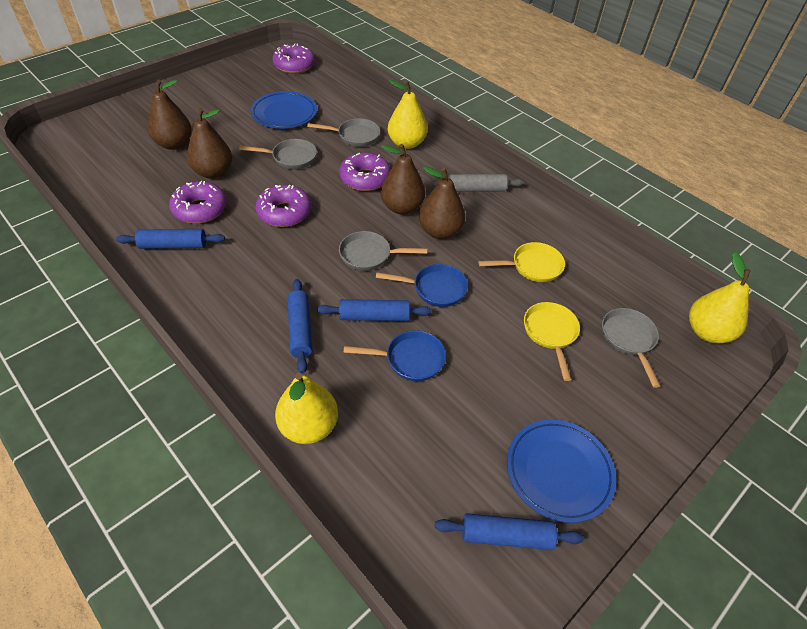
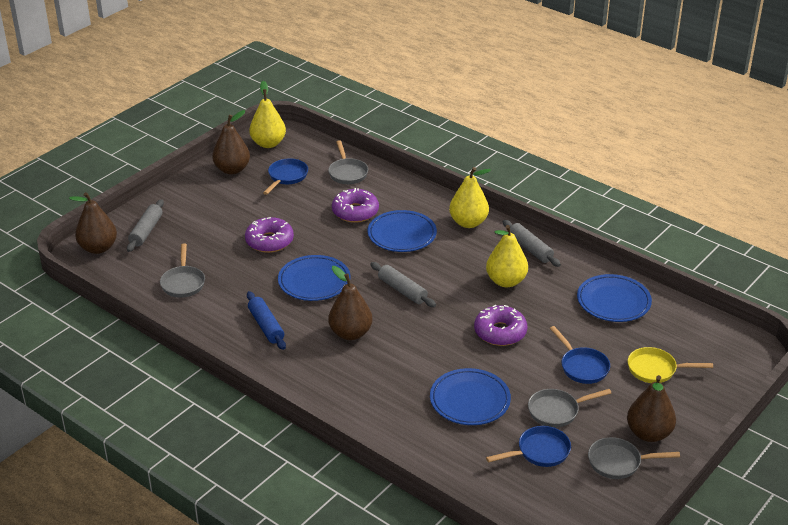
blue pan: 2 -> 3
blue plate: 2 -> 4
blue rolling pin: 4 -> 1
grey rolling pin: 1 -> 3
purple donut: 4 -> 3
yellow pan: 2 -> 1

